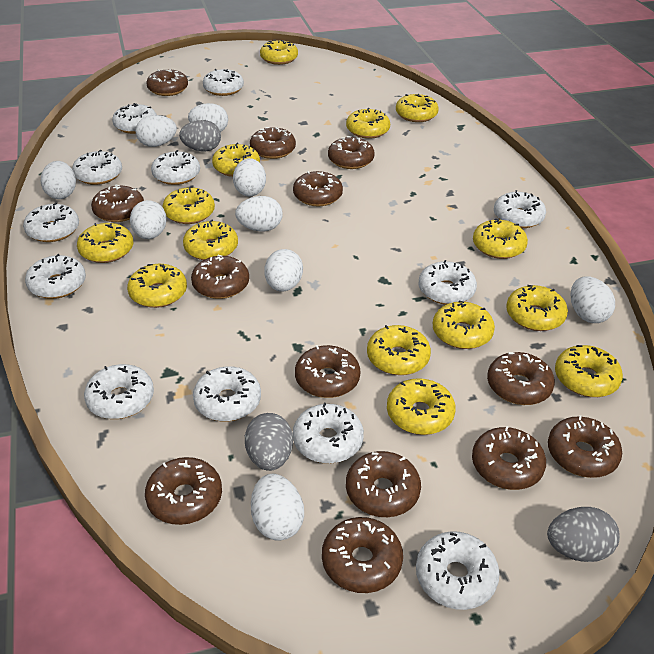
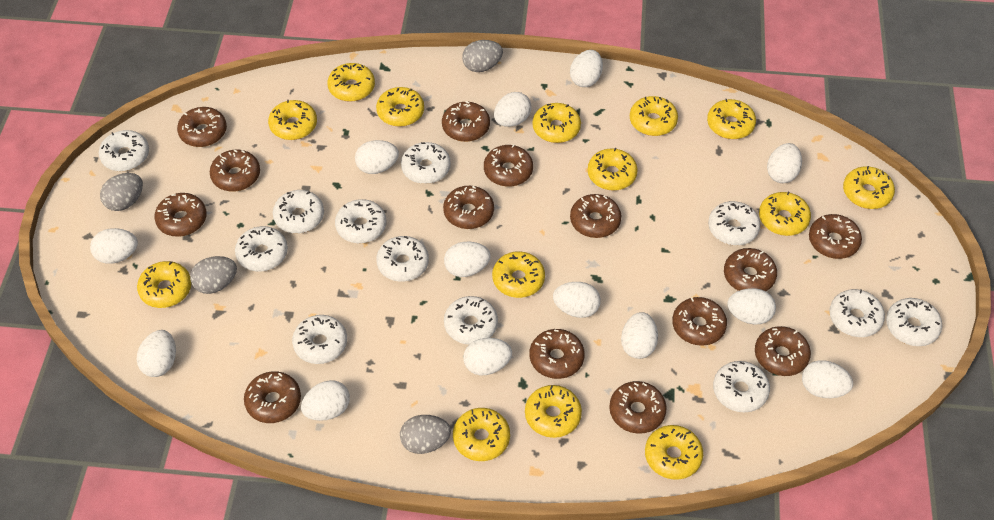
brown donut: 13 -> 14
grey egg: 3 -> 4
white egg: 9 -> 13

